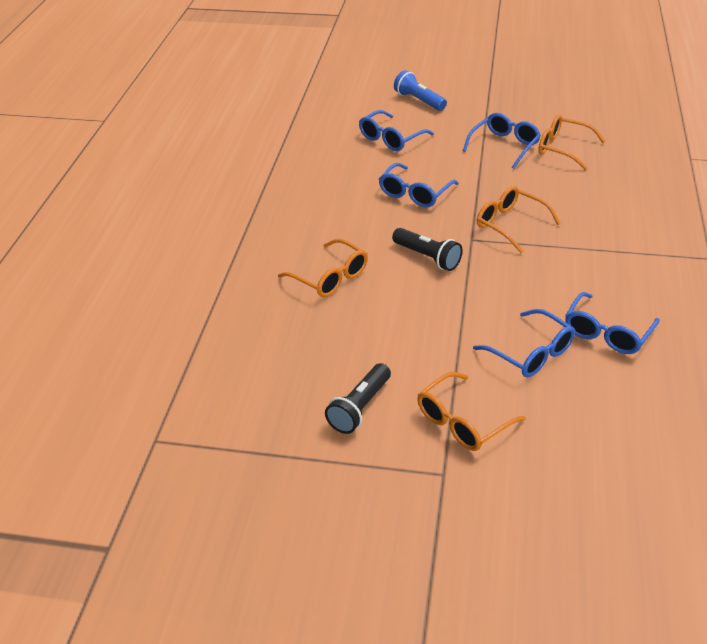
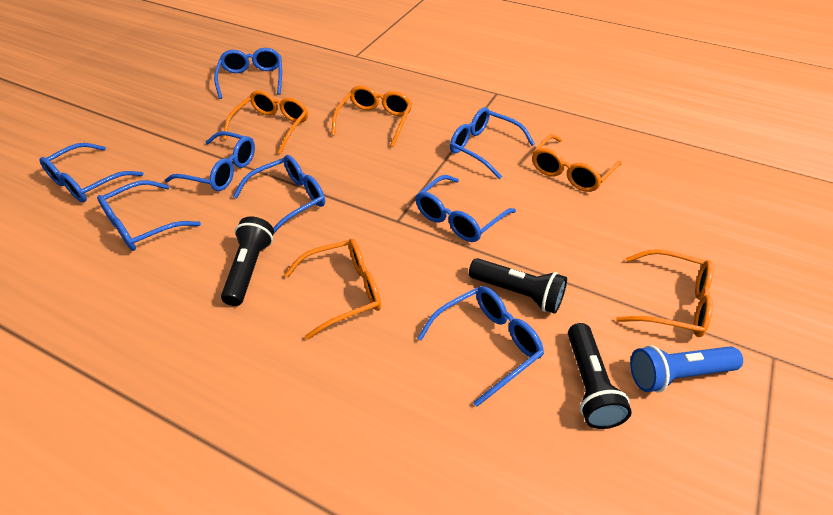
black flashlight: 2 -> 3
blue glasses: 5 -> 8
orange glasses: 4 -> 5

